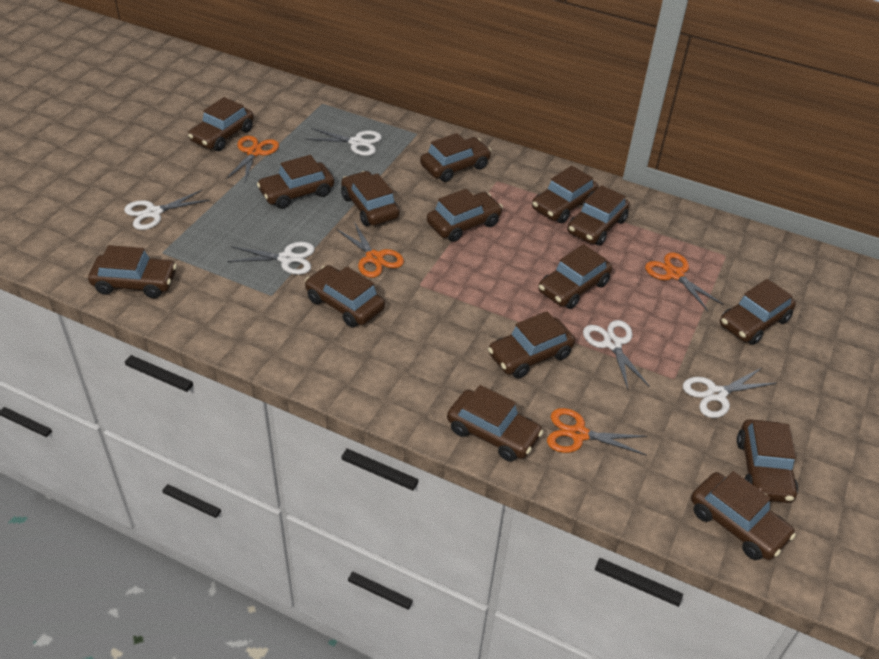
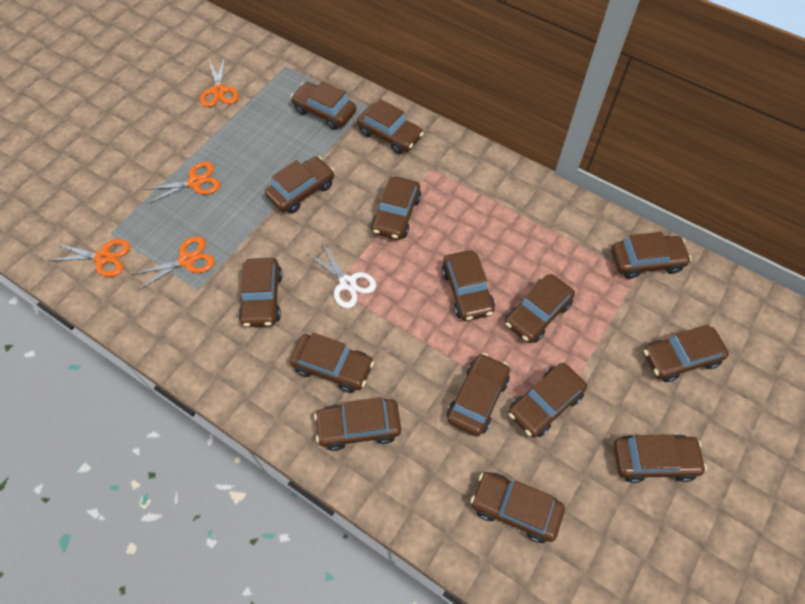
white scissors: 5 -> 1

